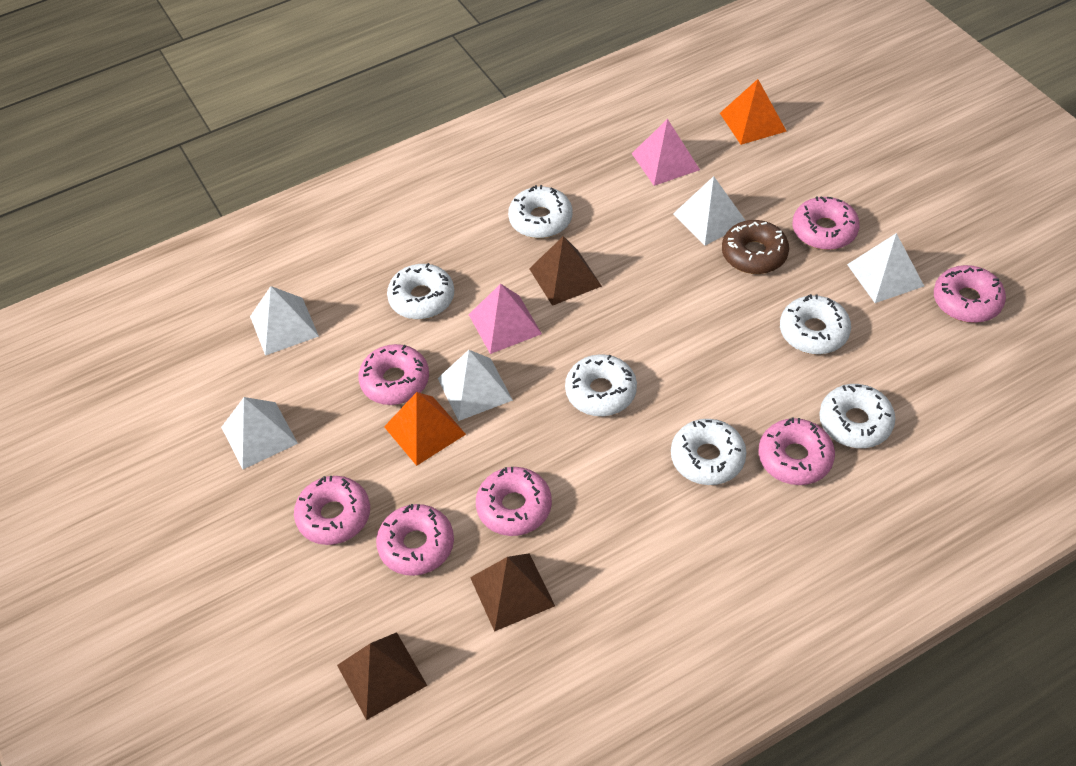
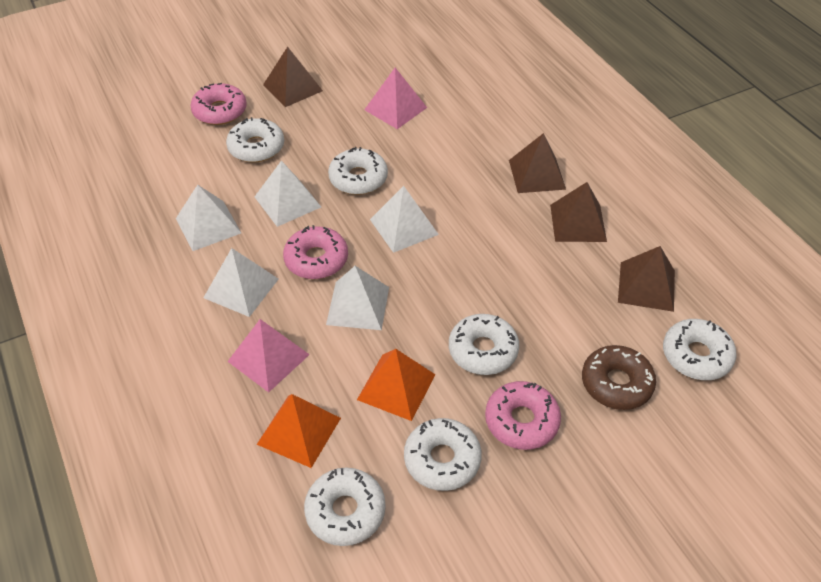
brown pyramid: 3 -> 4
pink donut: 7 -> 3

